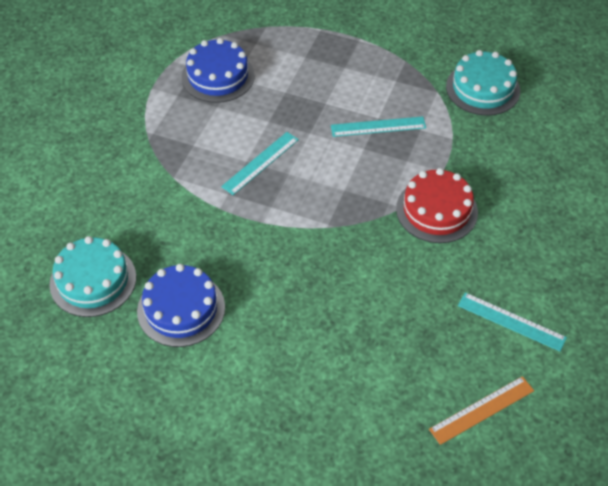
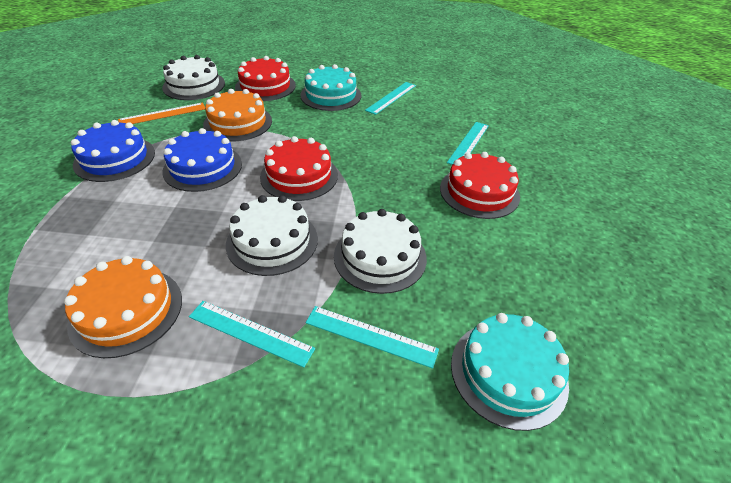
orange cake: 0 -> 2
red cake: 1 -> 3
turquoise ruler: 3 -> 4
white cake: 0 -> 3

